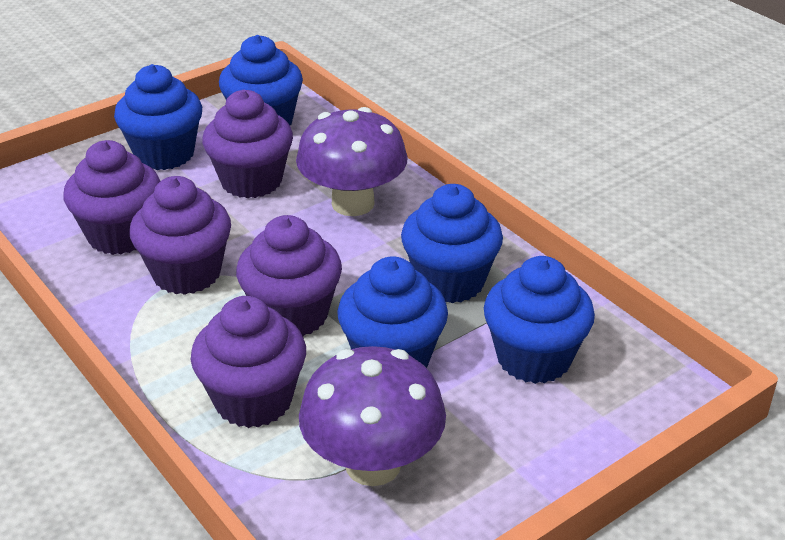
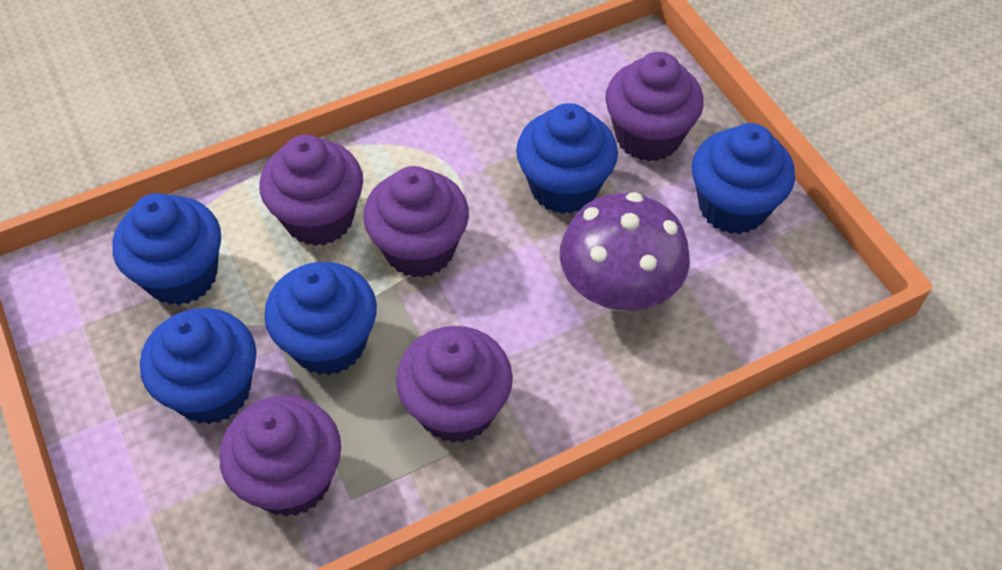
purple mushroom: 2 -> 1

